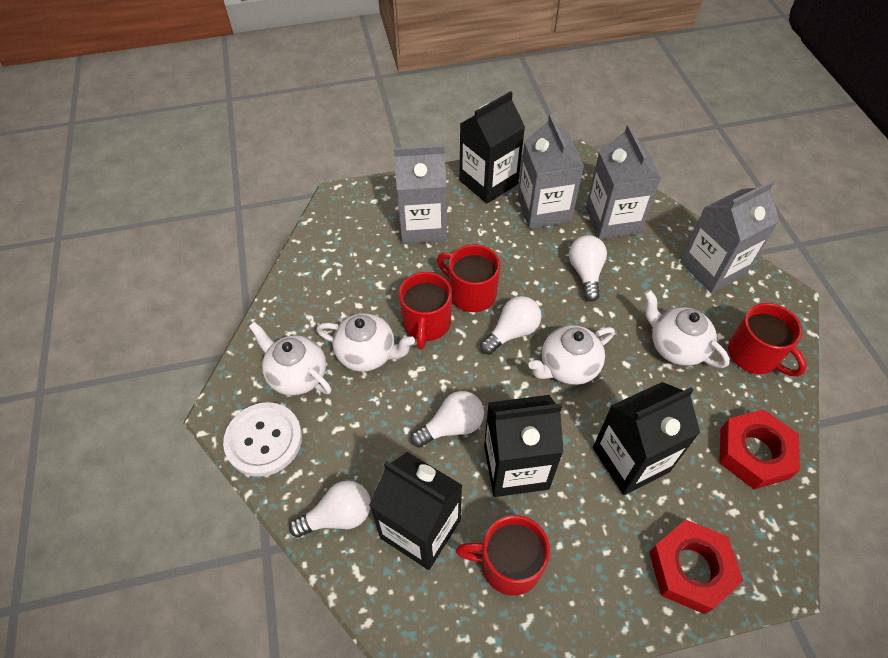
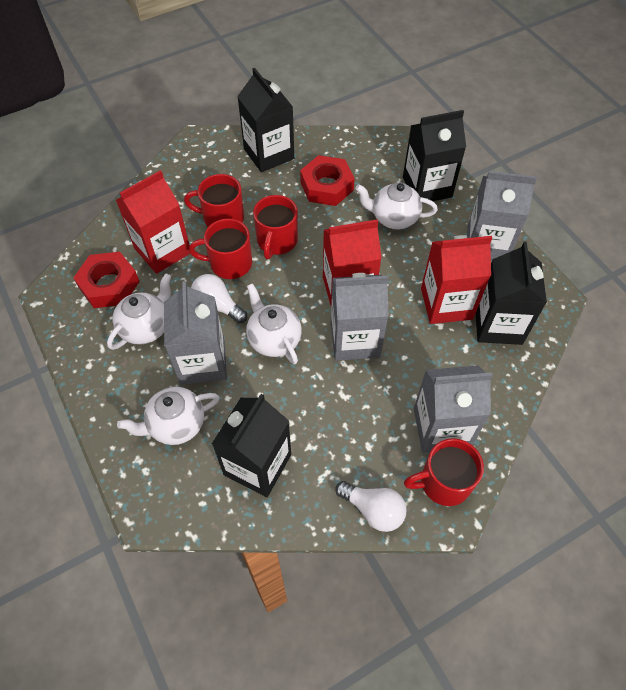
red carton: 0 -> 3
white button: 1 -> 0
white light bulb: 4 -> 2

